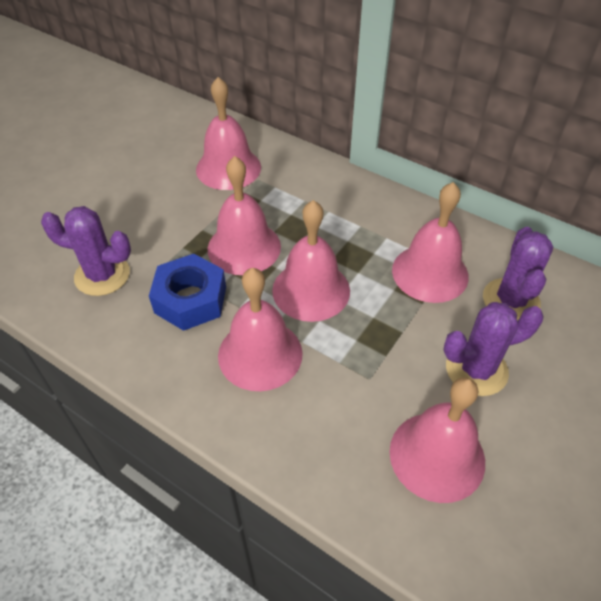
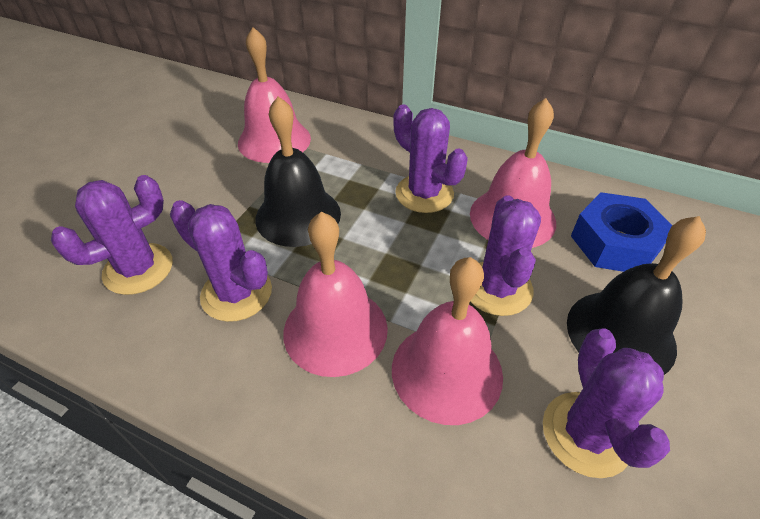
black bell: 0 -> 2
pink bell: 6 -> 4
purple cactus: 3 -> 5

